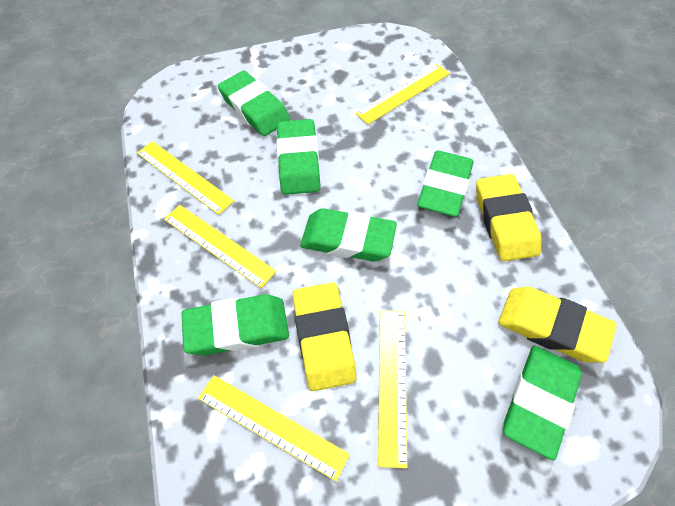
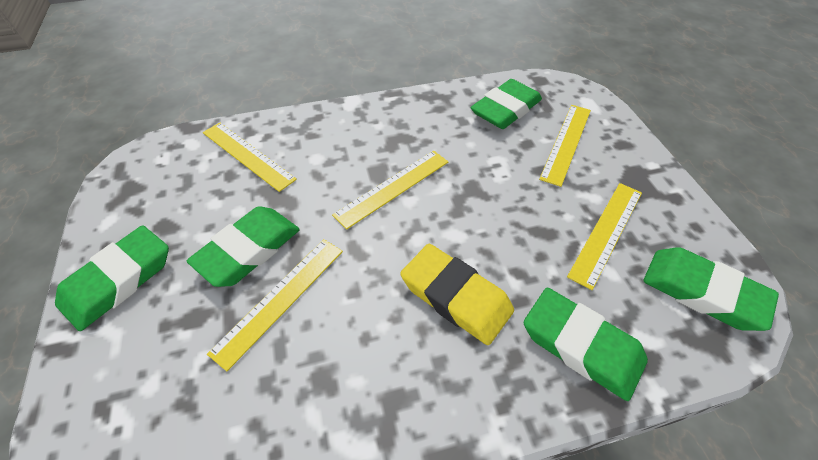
green eraser: 6 -> 5
yellow eraser: 3 -> 1

